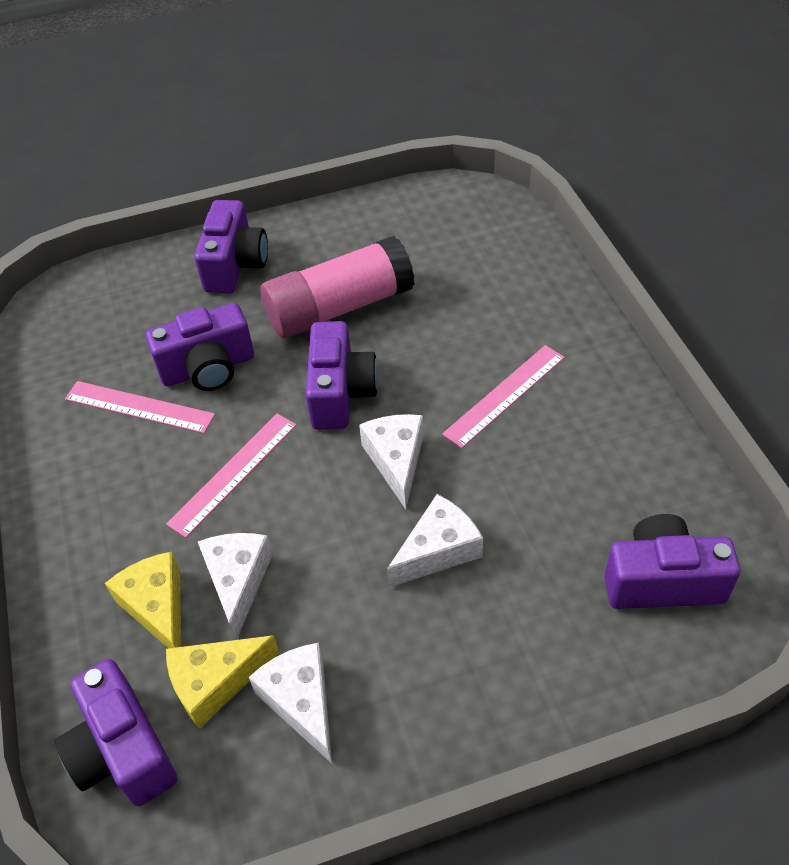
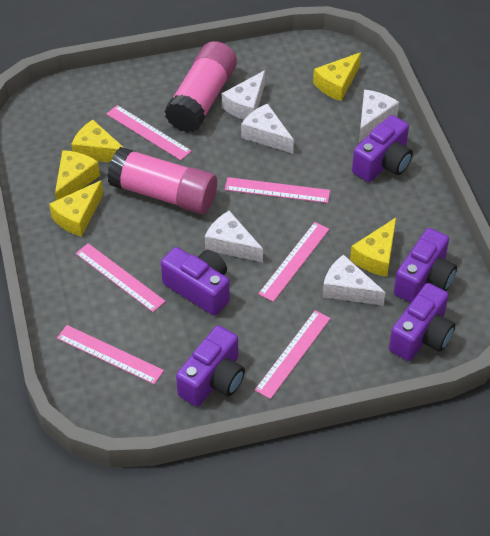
pink glue stick: 1 -> 2
pink ruler: 3 -> 6
white cheese: 4 -> 5
yellow cheese: 2 -> 5

